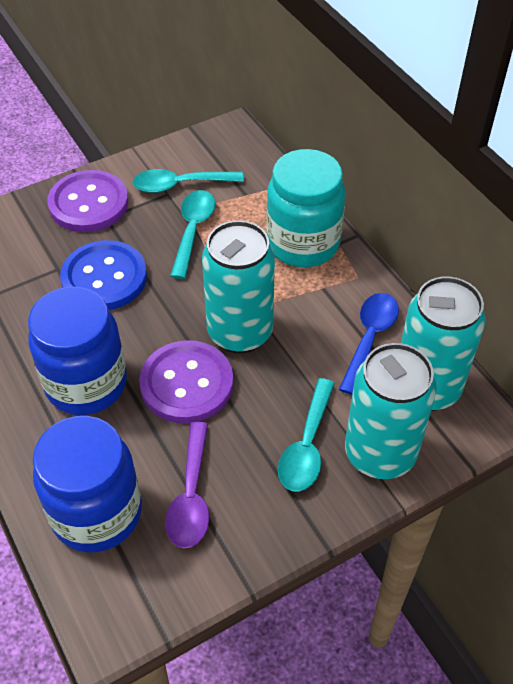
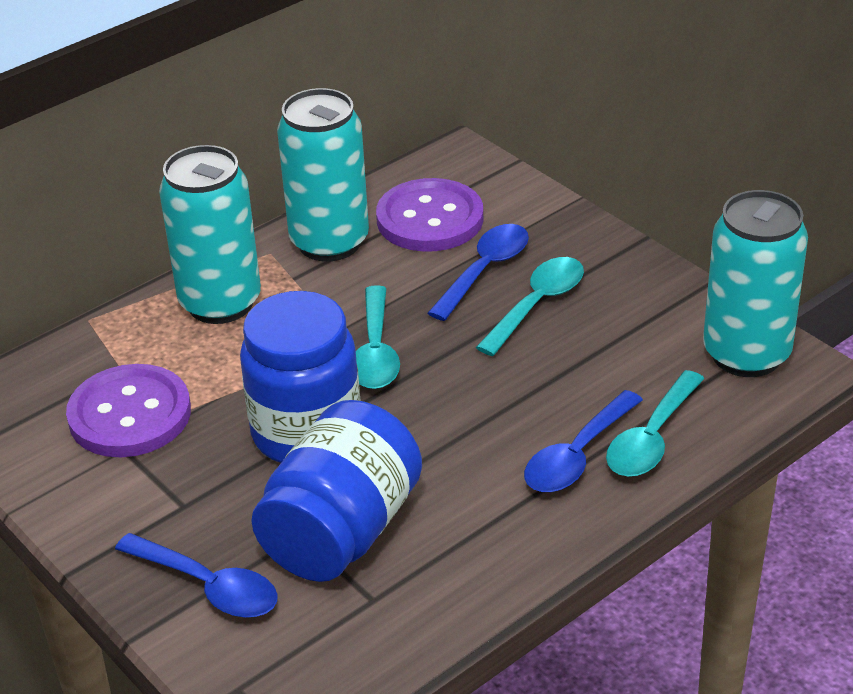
blue button: 1 -> 0
blue spoon: 1 -> 3
purple spoon: 1 -> 0
turquoise jar: 1 -> 0

